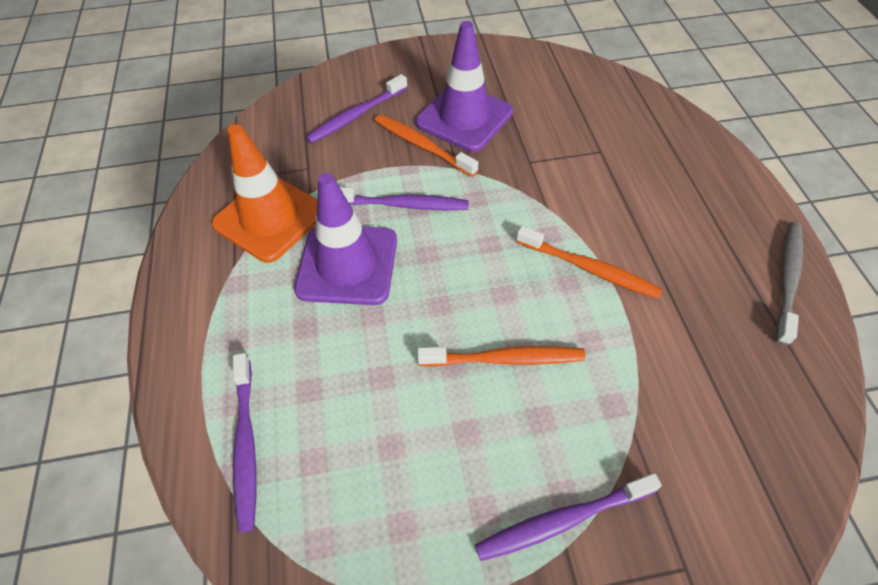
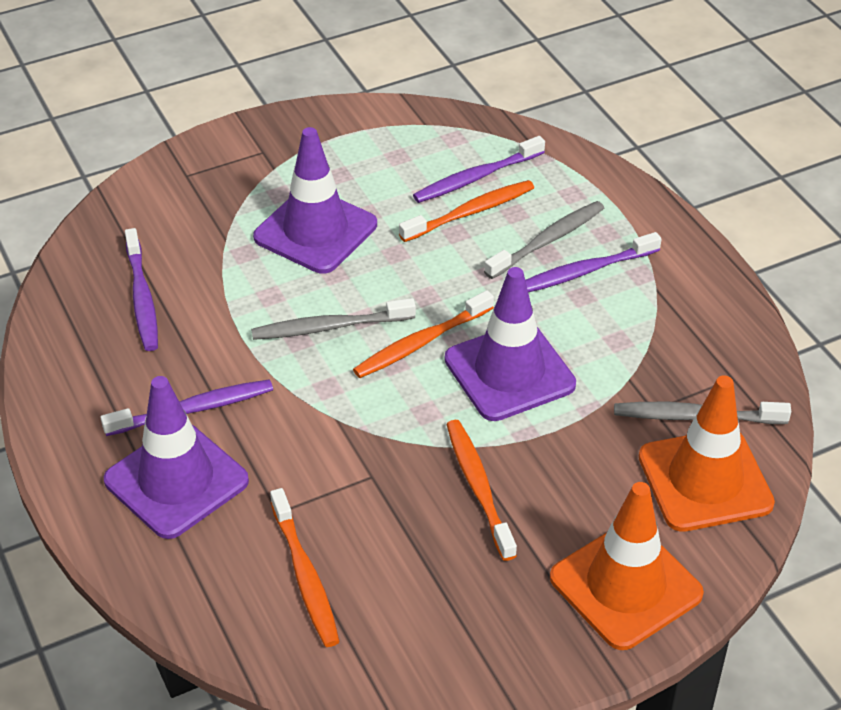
grey toothbrush: 1 -> 3
orange toothbrush: 3 -> 4
orange traffic cone: 1 -> 2
purple traffic cone: 2 -> 3

